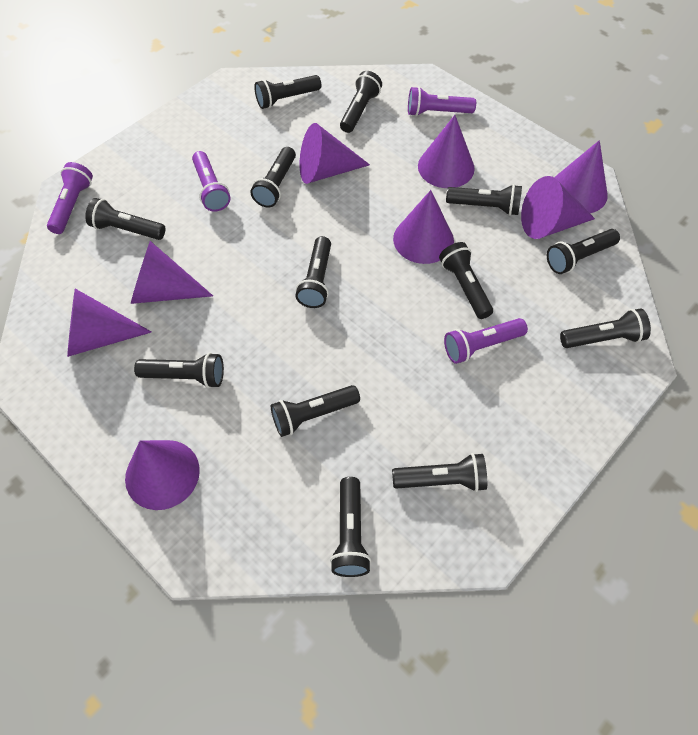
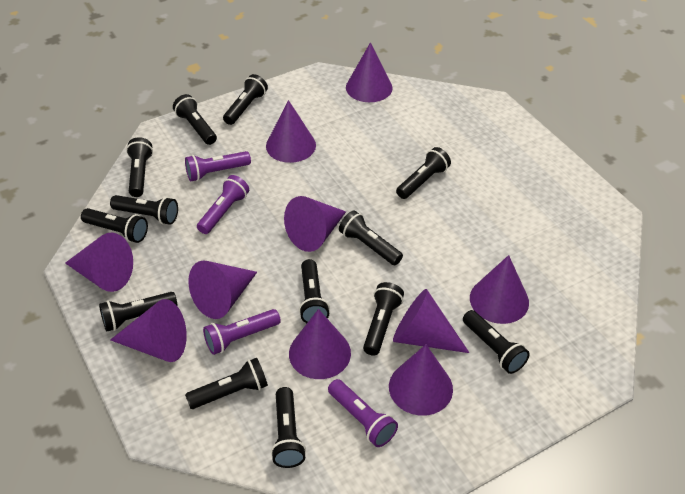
purple cone: 8 -> 10

